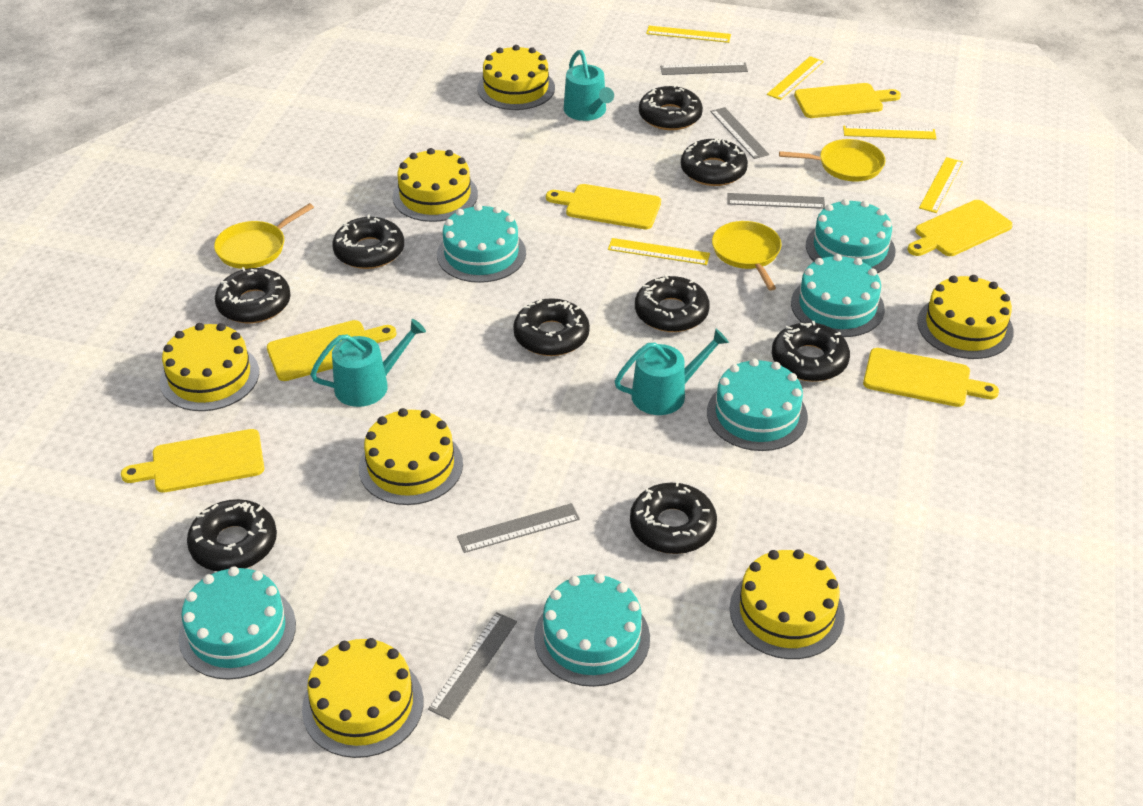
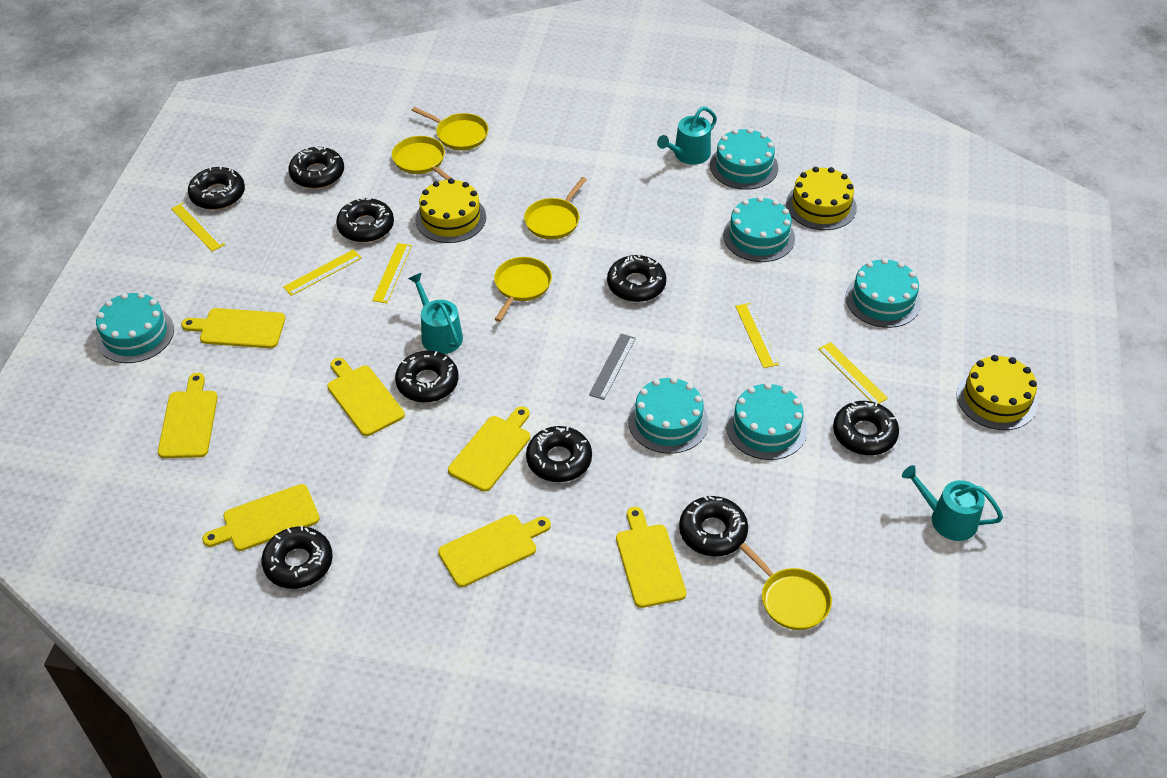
grey ruler: 5 -> 1
yellow cake: 7 -> 3
yellow cutting board: 6 -> 7
yellow pan: 3 -> 5

